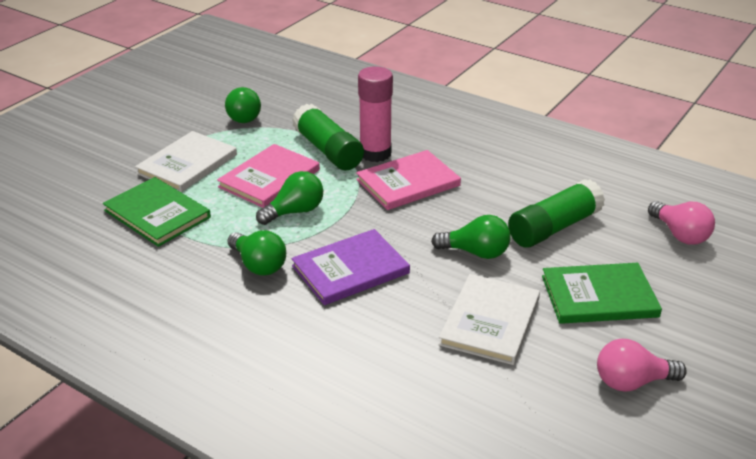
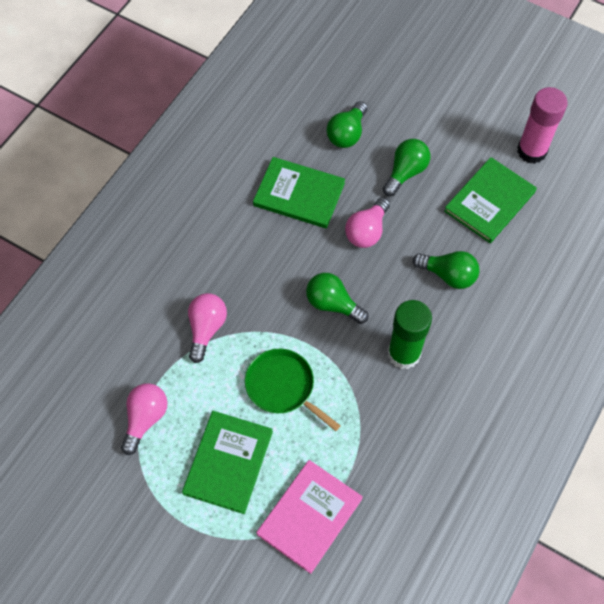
green book: 2 -> 3
green glue stick: 2 -> 1
green pan: 0 -> 1
pink book: 2 -> 1
pink light bulb: 2 -> 3
purple book: 1 -> 0
white book: 2 -> 0

